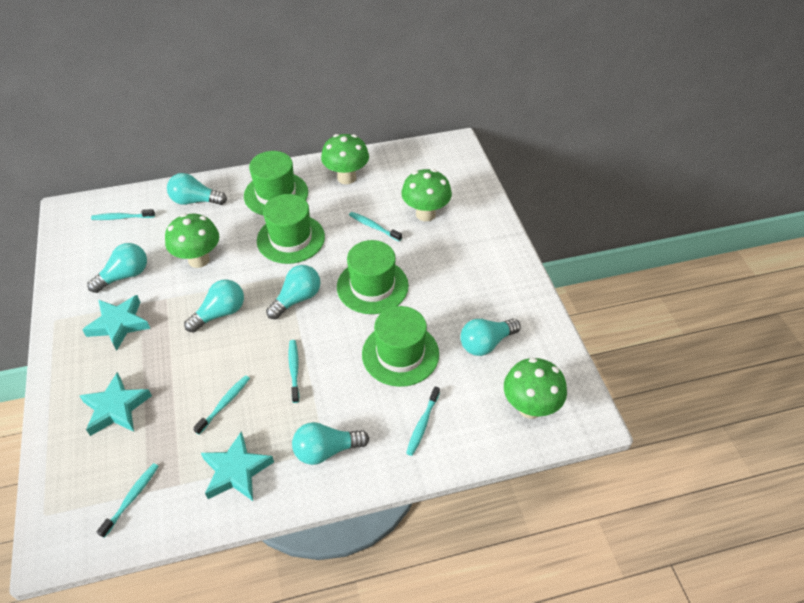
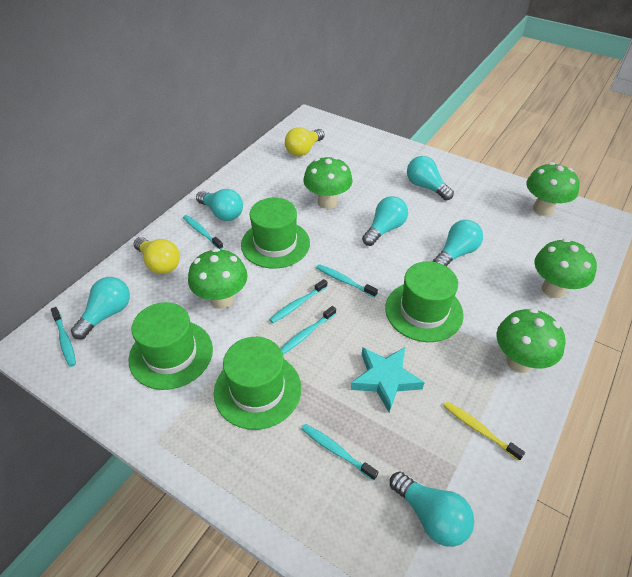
green mushroom: 4 -> 5
turquoise star: 3 -> 1
yellow light bulb: 0 -> 2
yellow toothbrush: 0 -> 1

